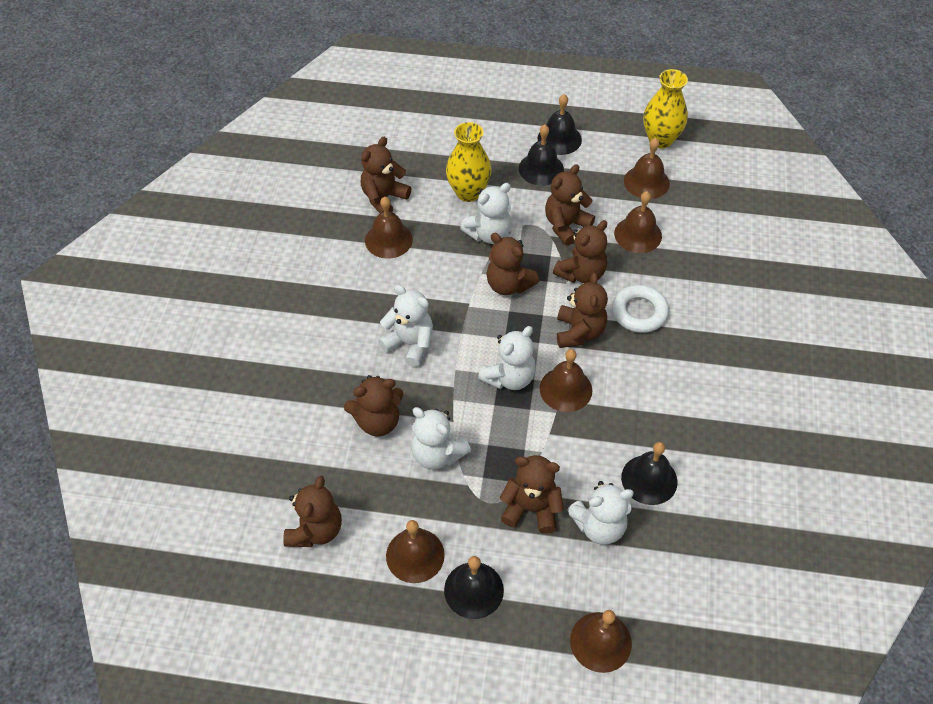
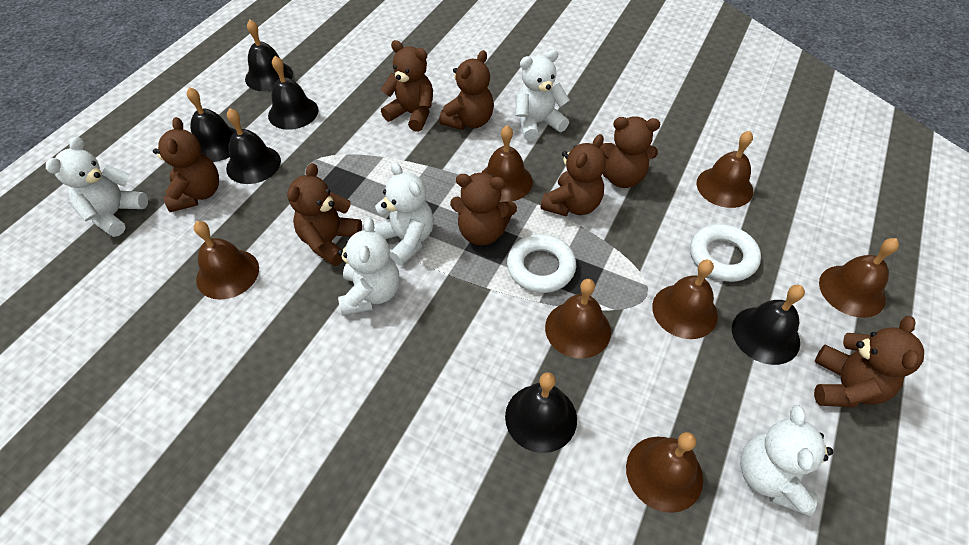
black bell: 4 -> 6
brown bell: 6 -> 7
white ring: 1 -> 2
yellow vase: 2 -> 0

